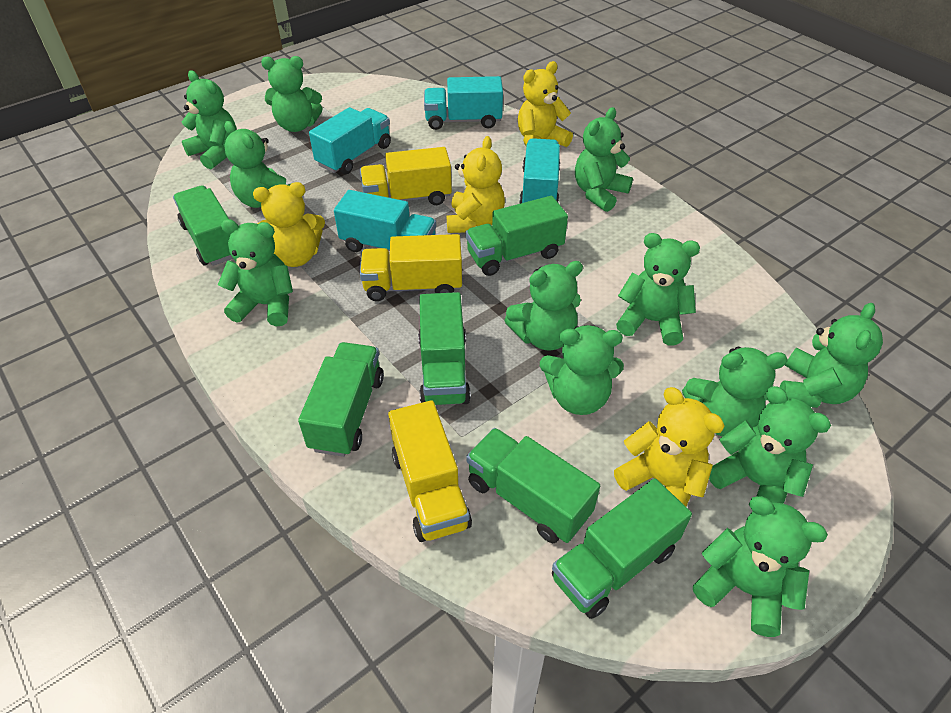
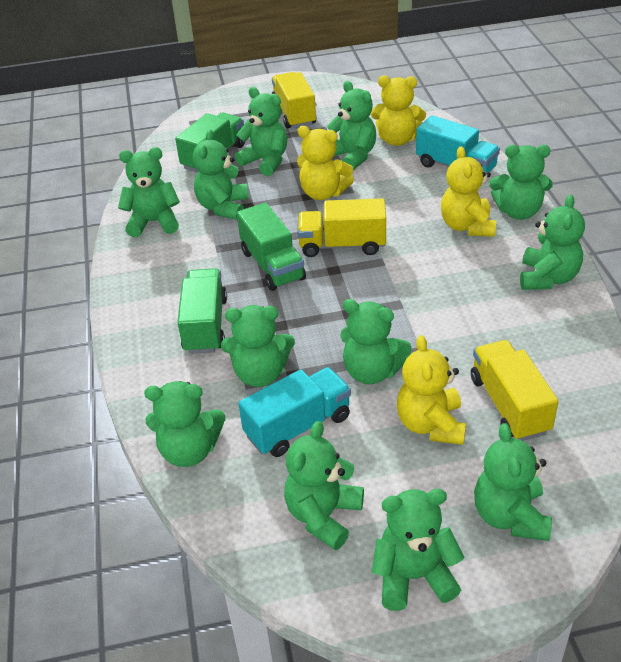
green truck: 6 -> 3
turquoise truck: 4 -> 2

